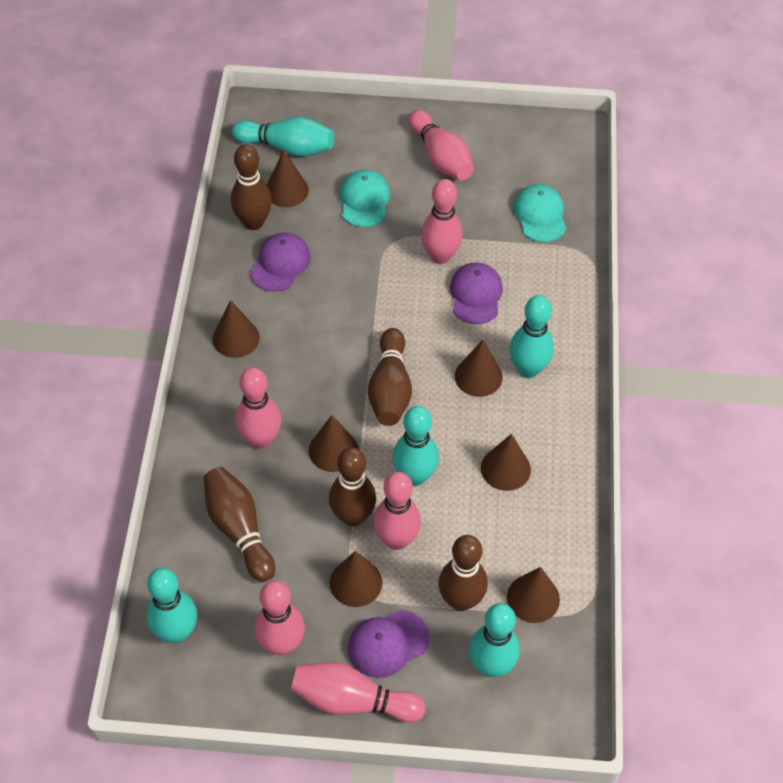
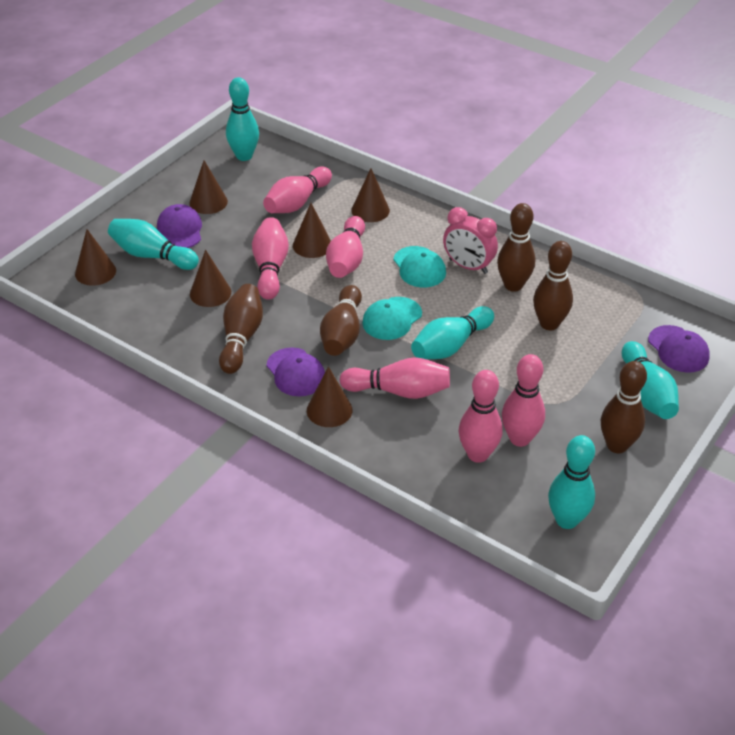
brown cone: 7 -> 6
pink clock: 0 -> 1

